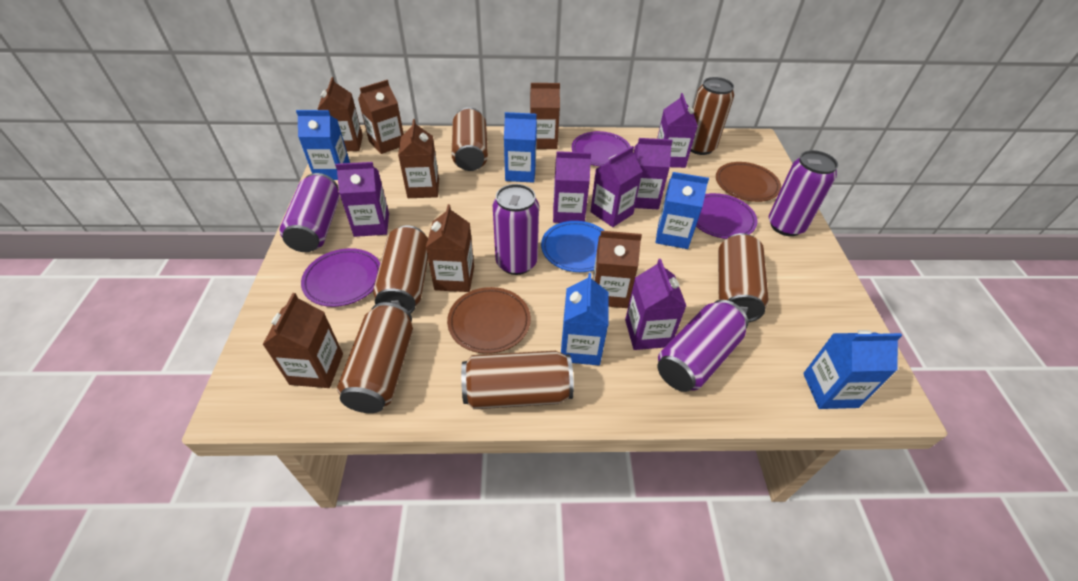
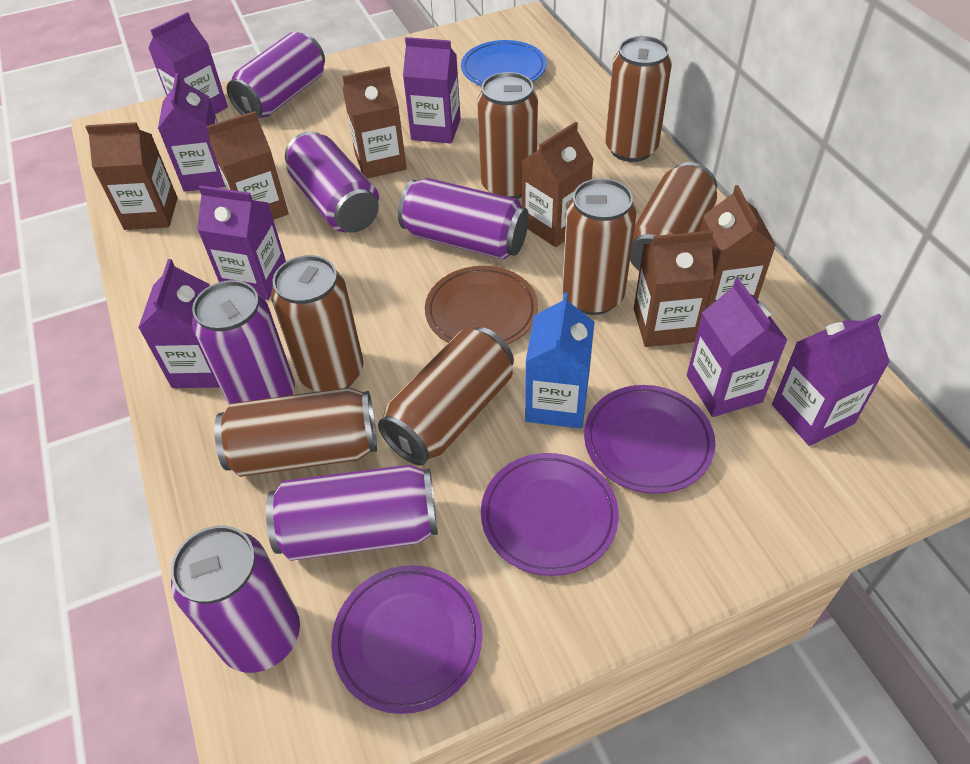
blue carton: 5 -> 1
brown can: 6 -> 7
brown carton: 7 -> 6
brown plate: 2 -> 1
purple can: 4 -> 6
purple carton: 6 -> 7

